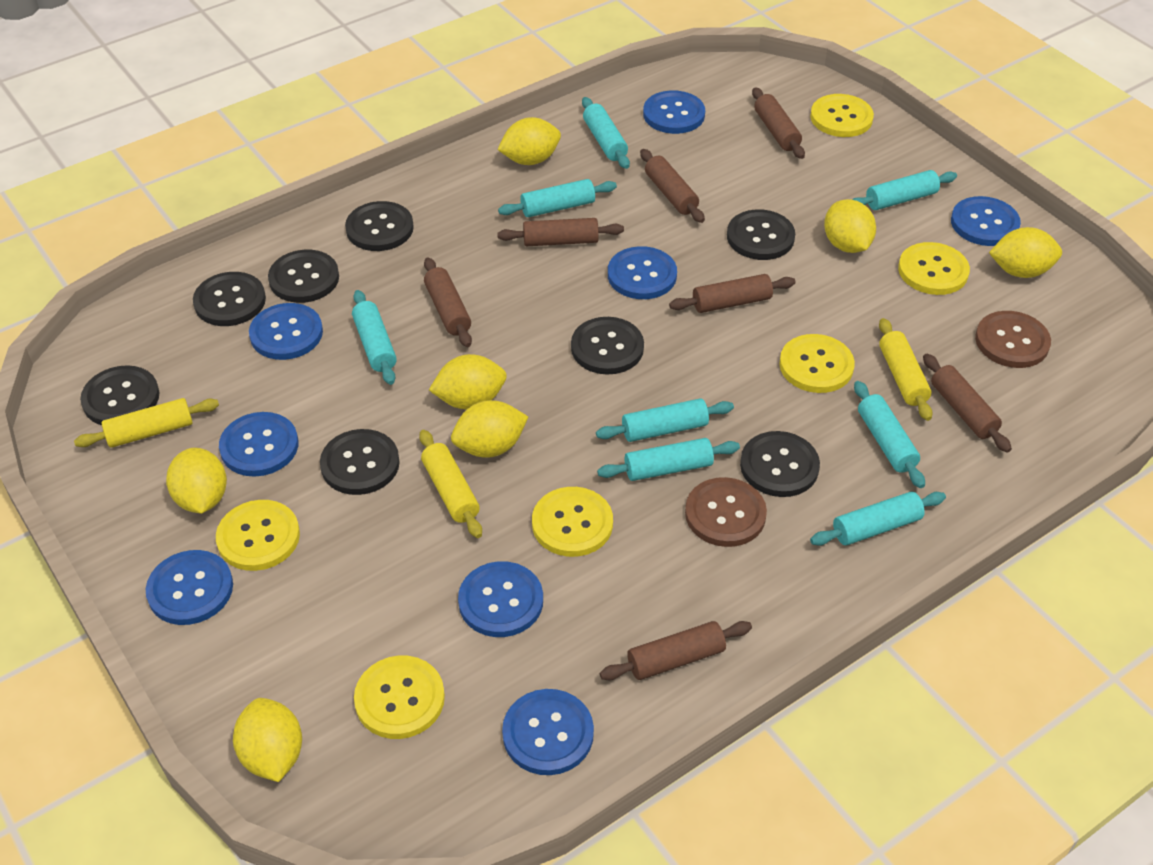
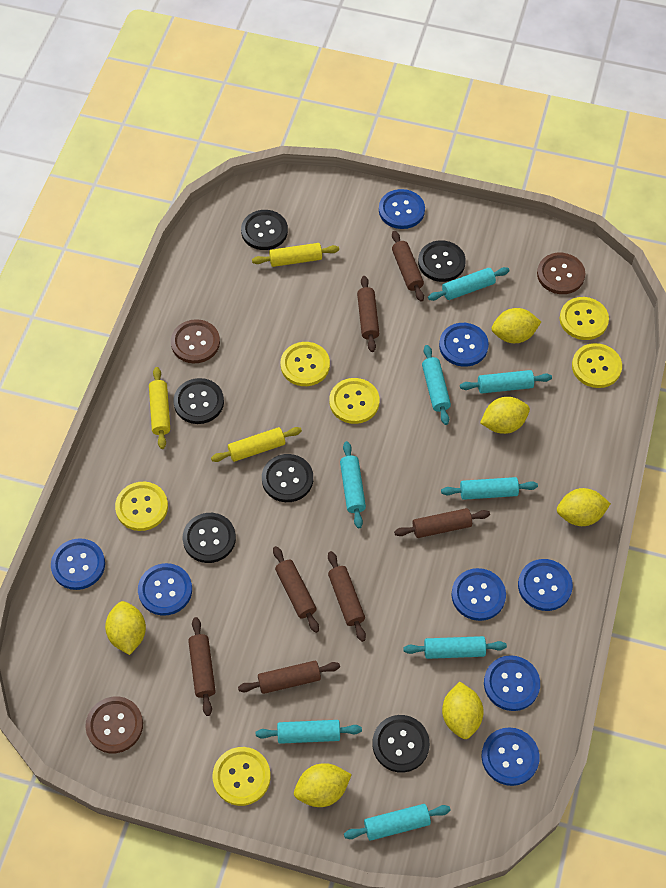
black button: 8 -> 6
brown button: 2 -> 3
yellow lemon: 7 -> 6

